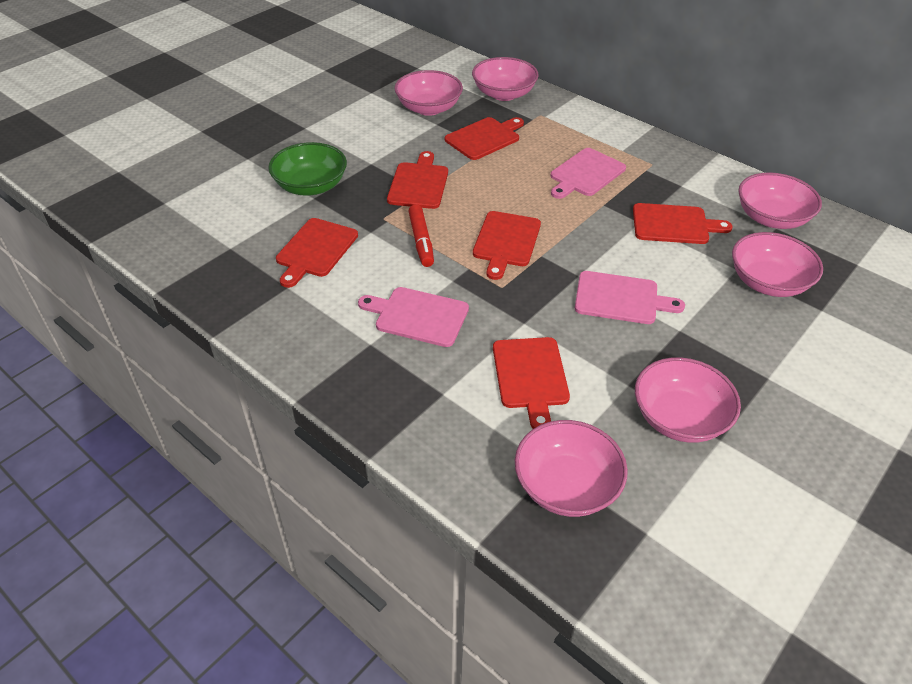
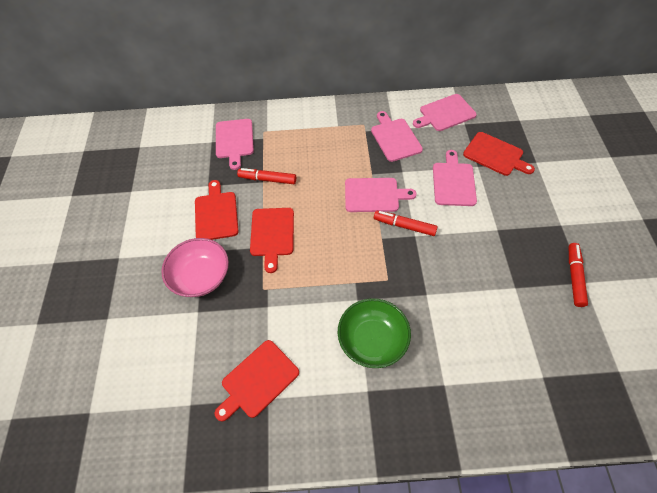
pink bowl: 6 -> 1
pink cutting board: 3 -> 5
red cutting board: 6 -> 4
red marker: 1 -> 3

